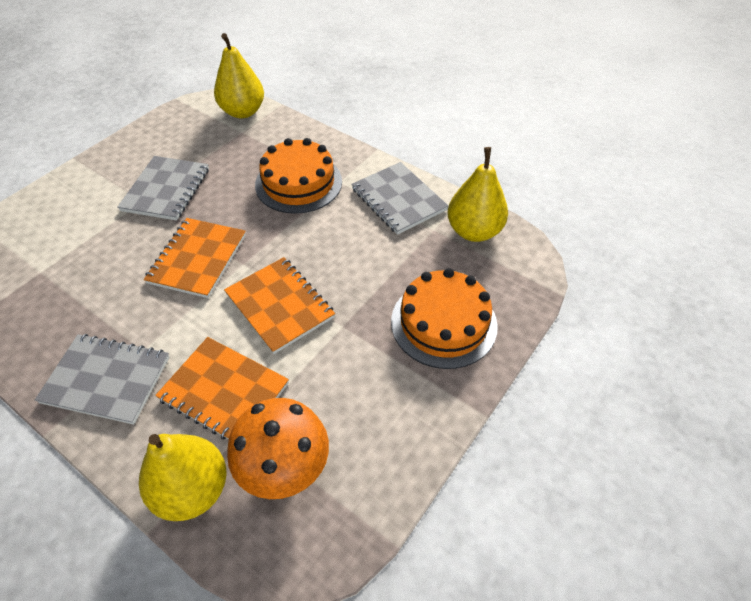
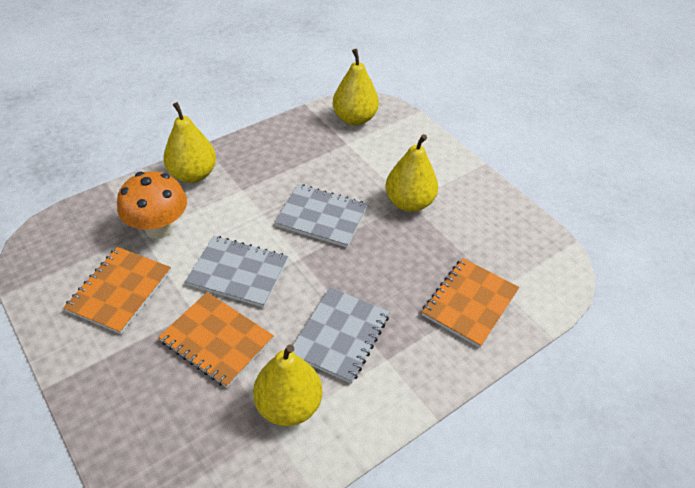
orange cake: 2 -> 0
yellow pear: 3 -> 4

